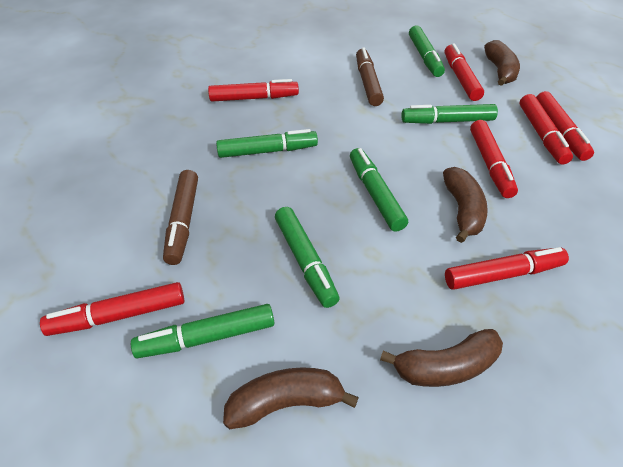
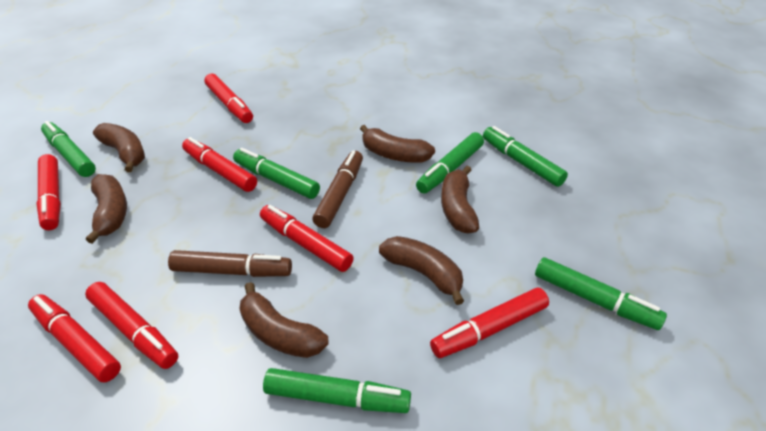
brown banana: 4 -> 6

